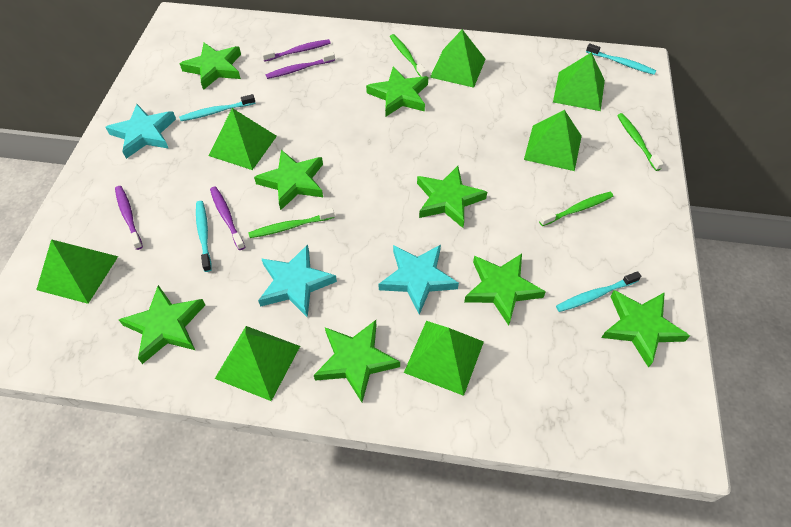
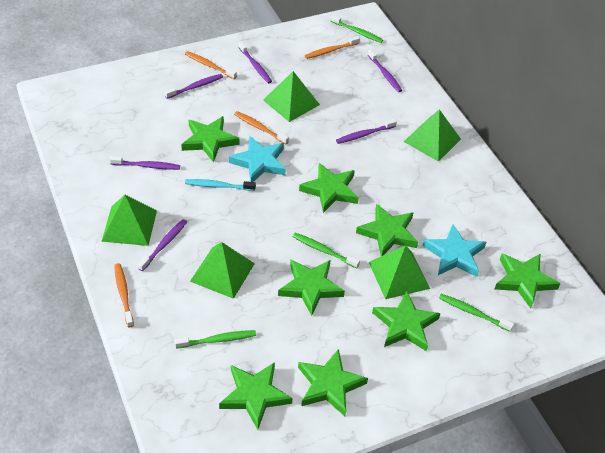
green pyramid: 7 -> 5
orange toothbrush: 0 -> 4
purple toothbrush: 4 -> 6
turquoise star: 3 -> 2
turquoise toothbrush: 4 -> 1

